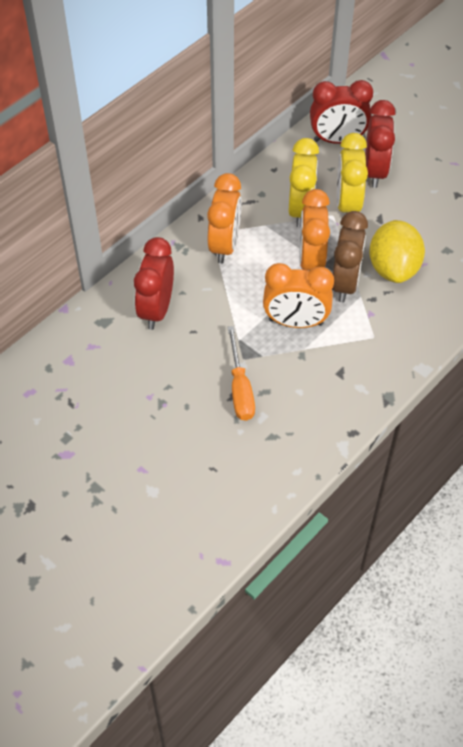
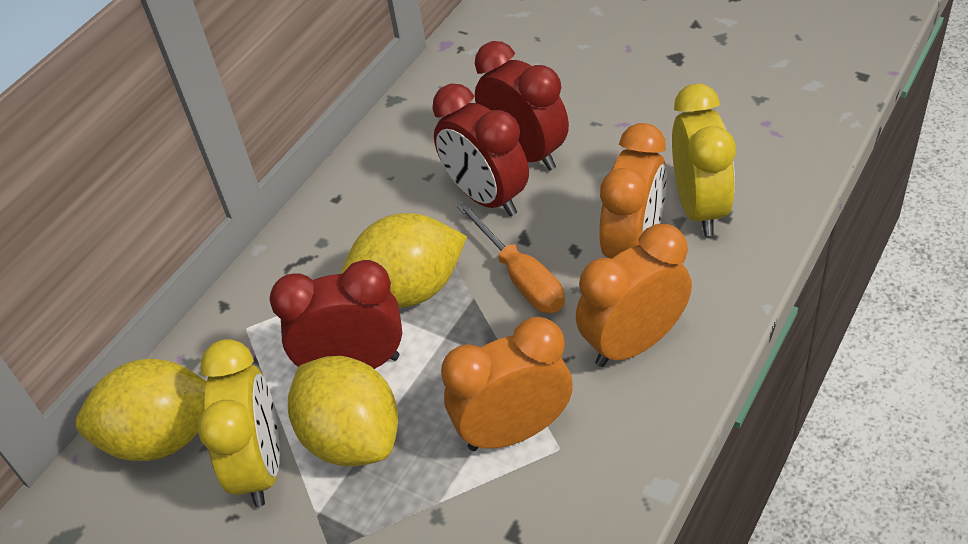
brown clock: 1 -> 0
yellow lemon: 1 -> 3

